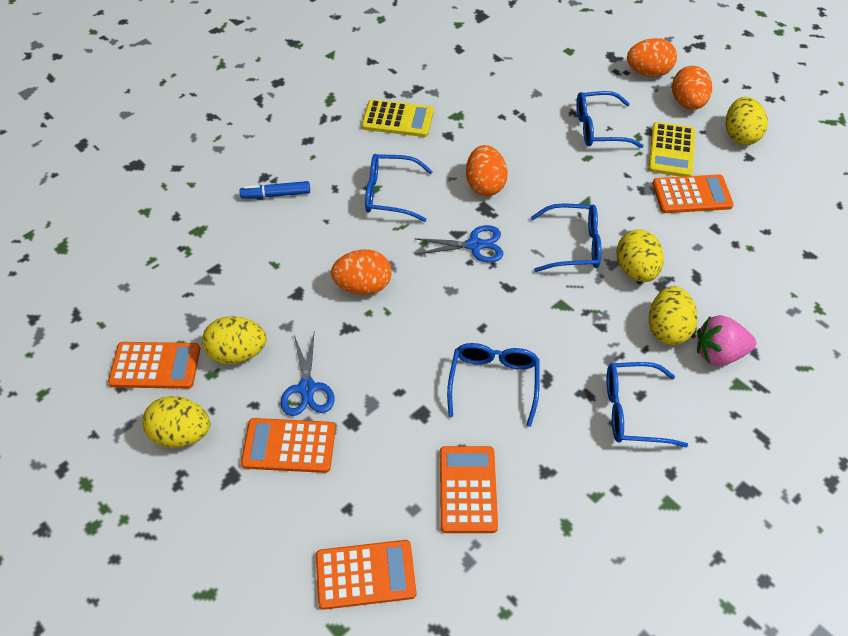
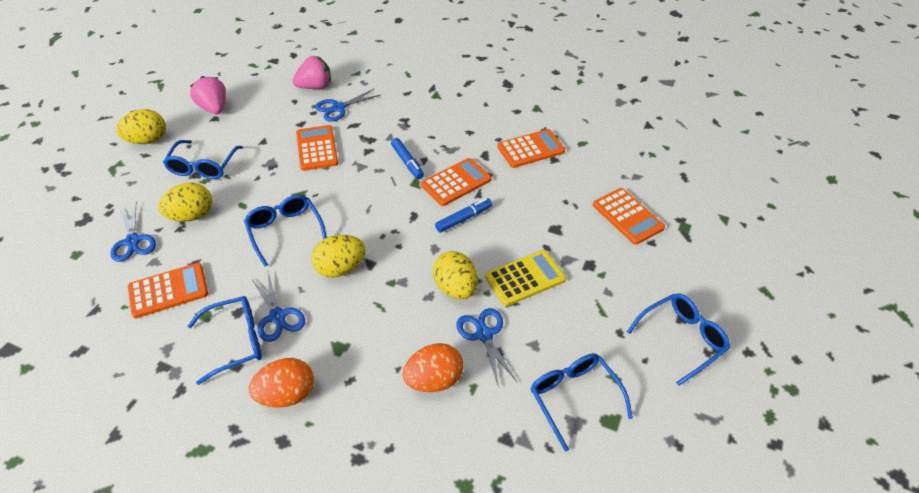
blue marker: 1 -> 2
blue scissors: 2 -> 4
orange egg: 4 -> 2
pink strawberry: 1 -> 2
yellow calculator: 2 -> 1
yellow egg: 5 -> 4

